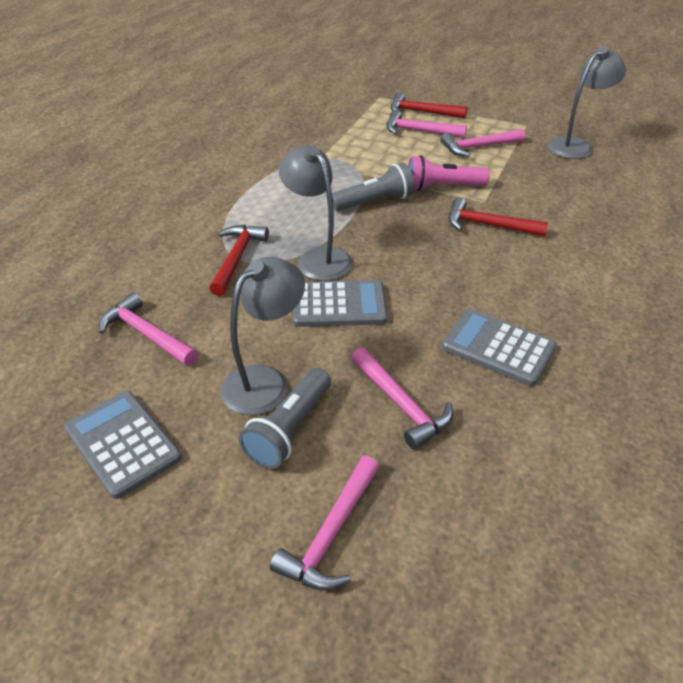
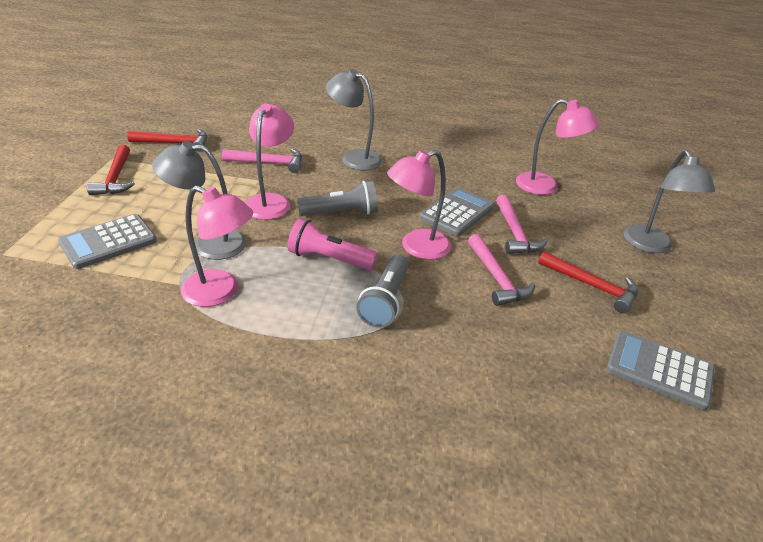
pink hammer: 5 -> 3
pink lamp: 0 -> 4

